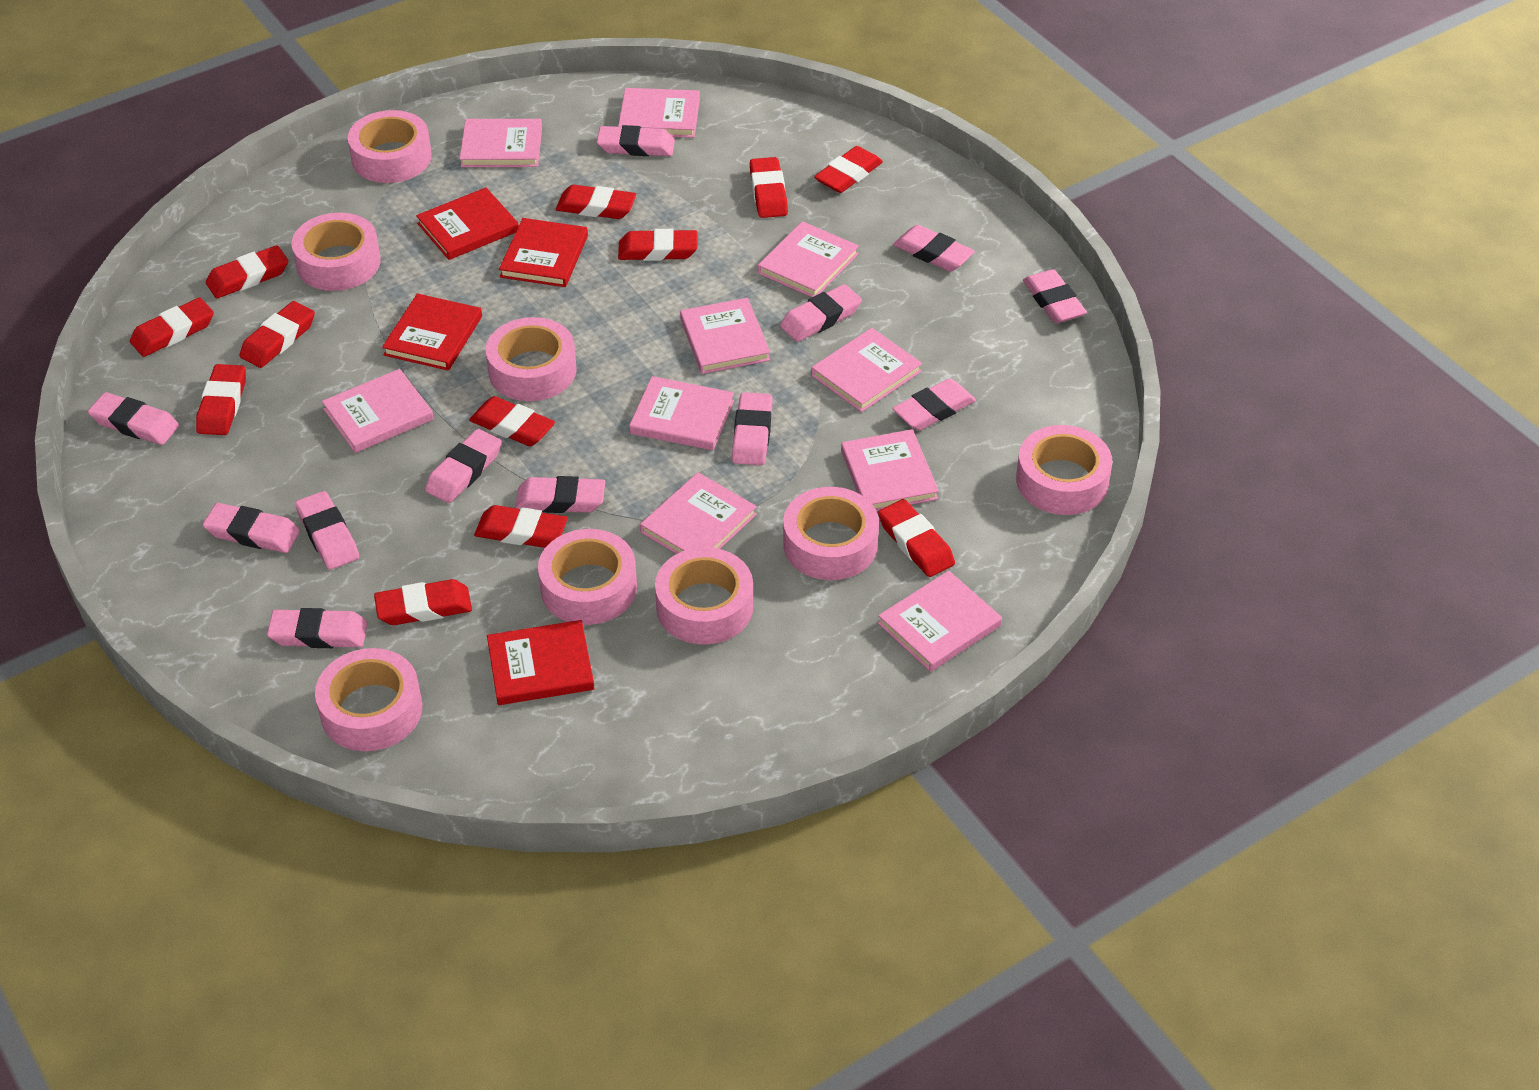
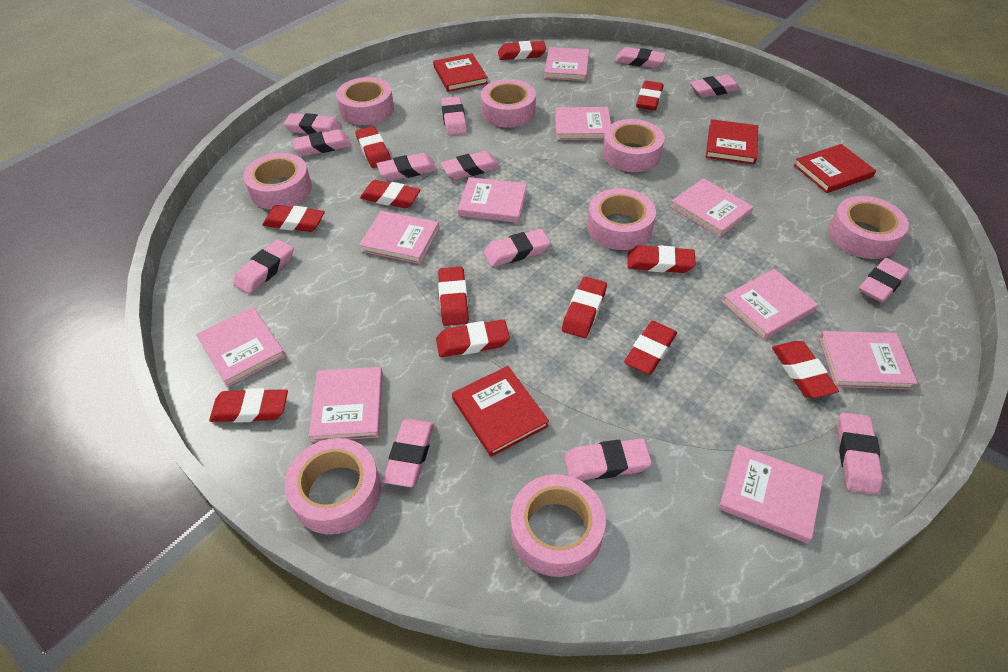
pink eraser: 12 -> 13

